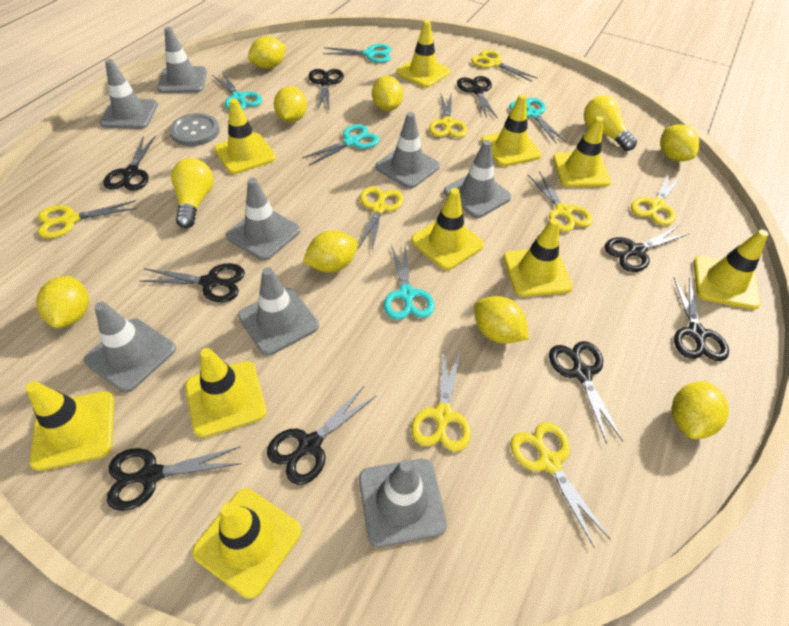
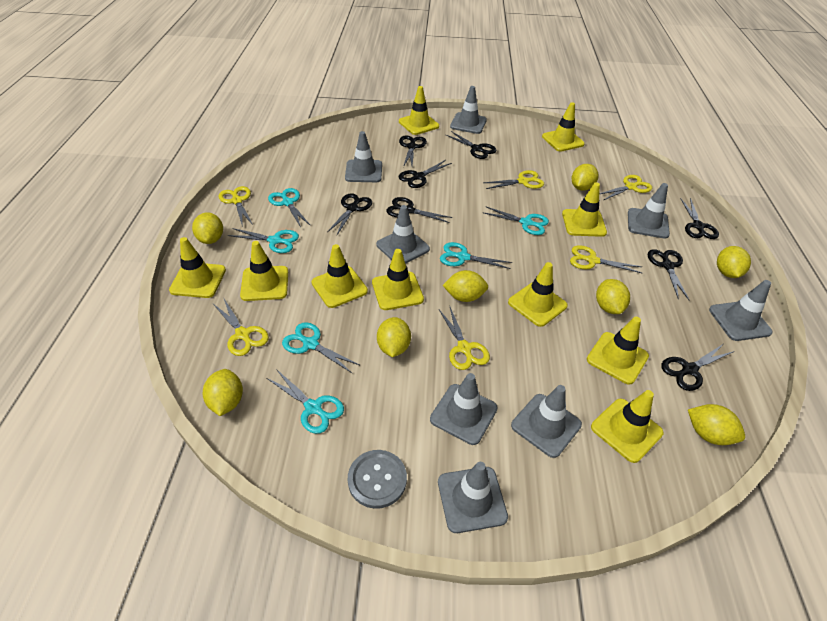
black scissors: 9 -> 8
turquoise scissors: 5 -> 6
yellow light bulb: 2 -> 0
yellow scissors: 8 -> 6

